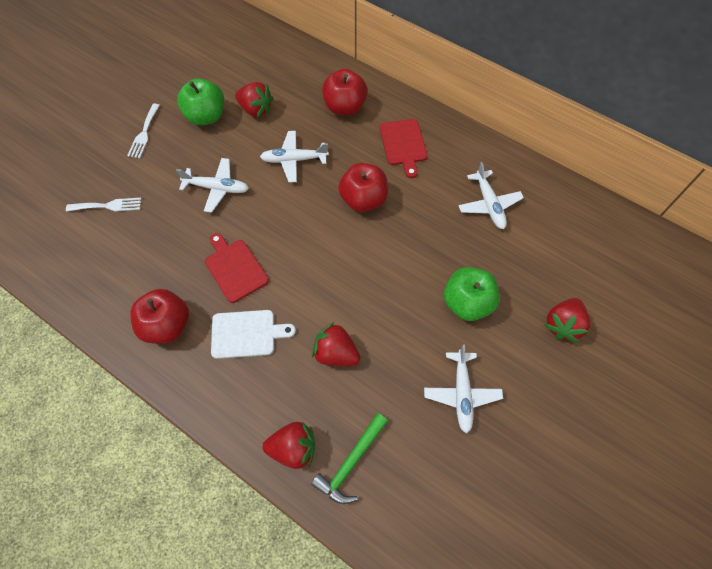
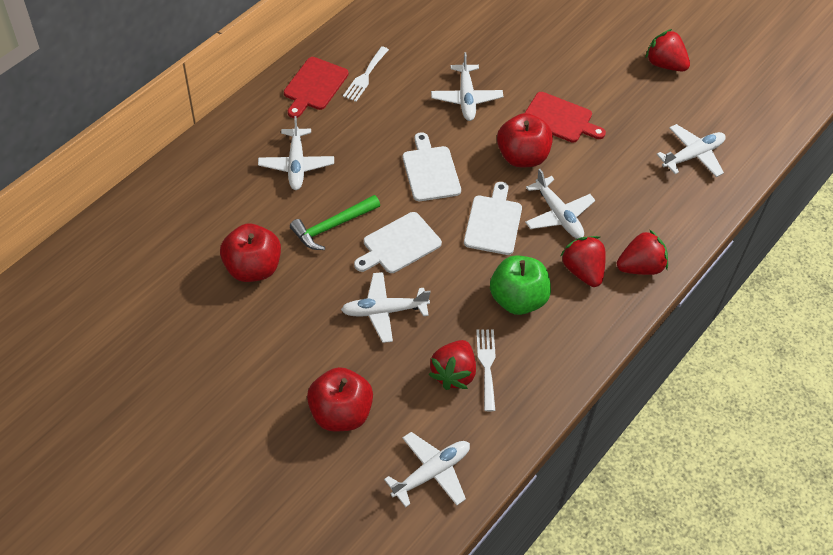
green apple: 2 -> 1
white cutting board: 1 -> 3
white plane: 4 -> 6

